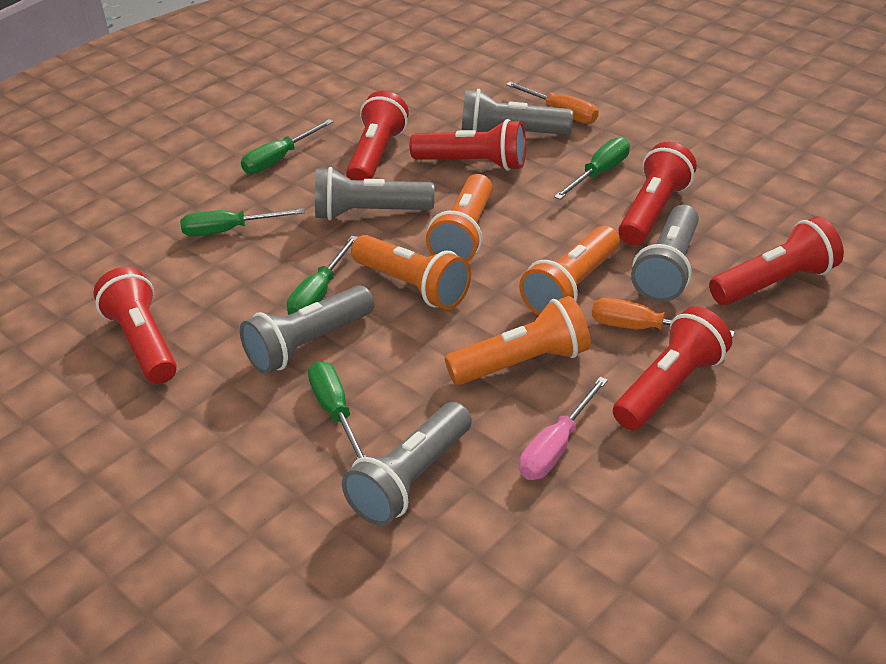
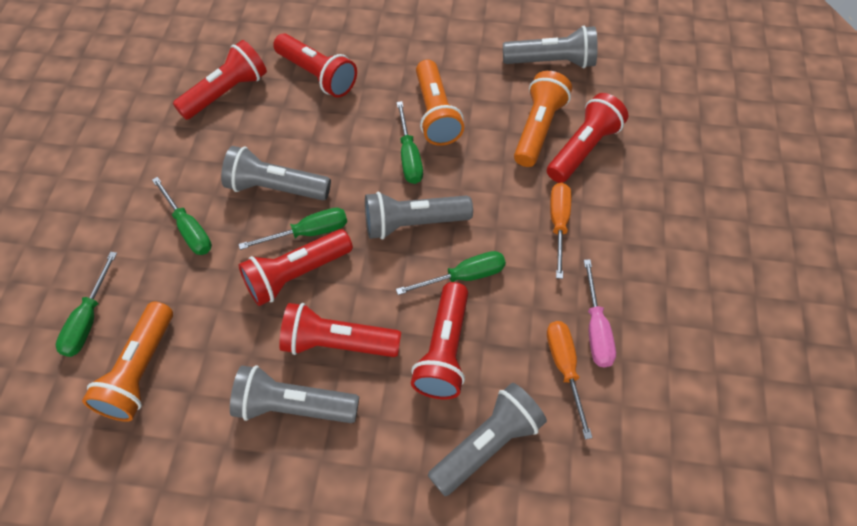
orange flashlight: 4 -> 3

